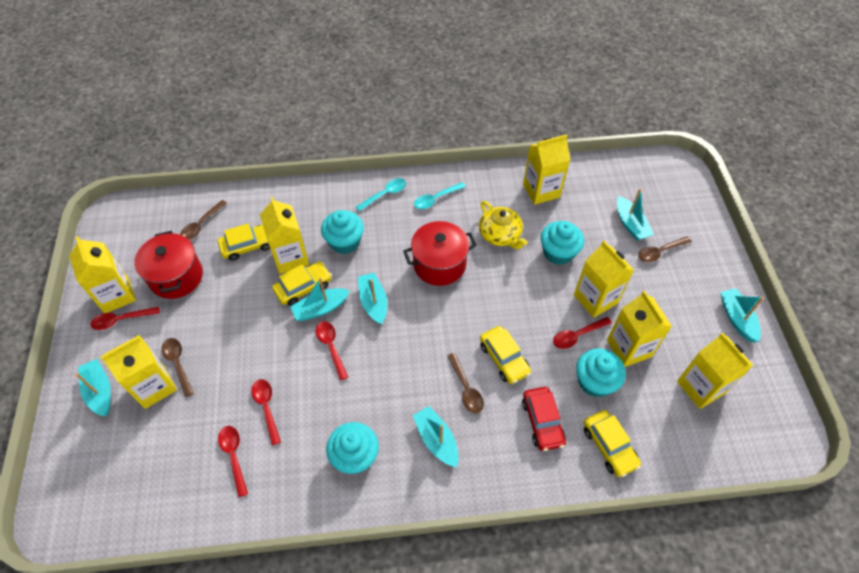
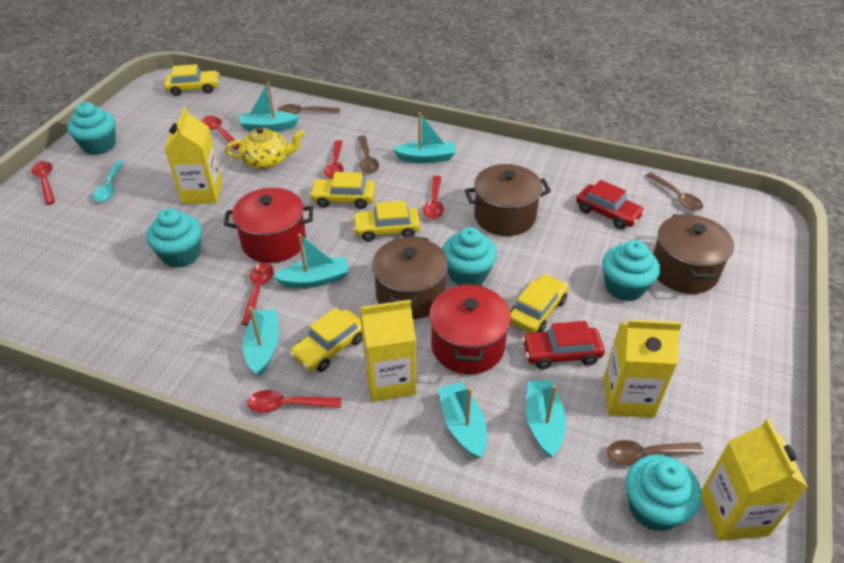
brown pot: 0 -> 3
red car: 1 -> 2
red spoon: 5 -> 6
turquoise cupcake: 4 -> 5
turquoise spoon: 2 -> 1
yellow car: 4 -> 5
yellow carton: 7 -> 4

